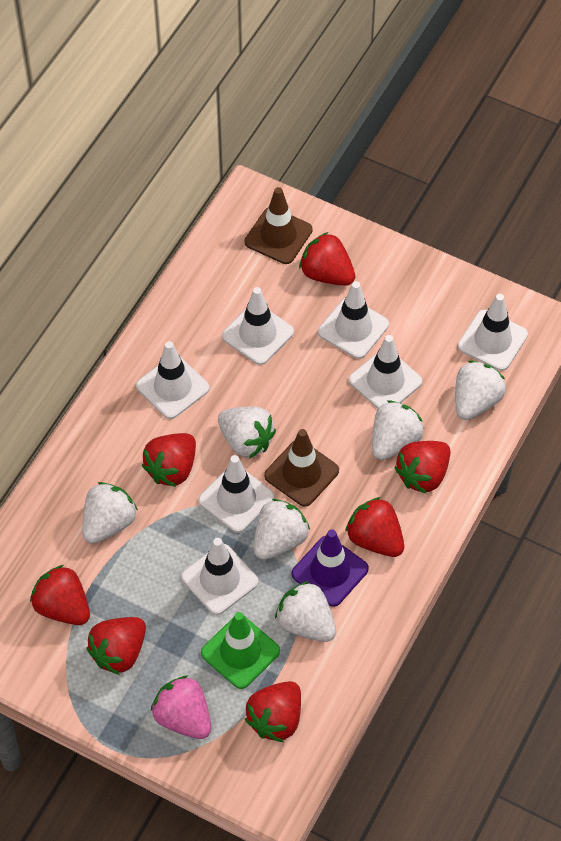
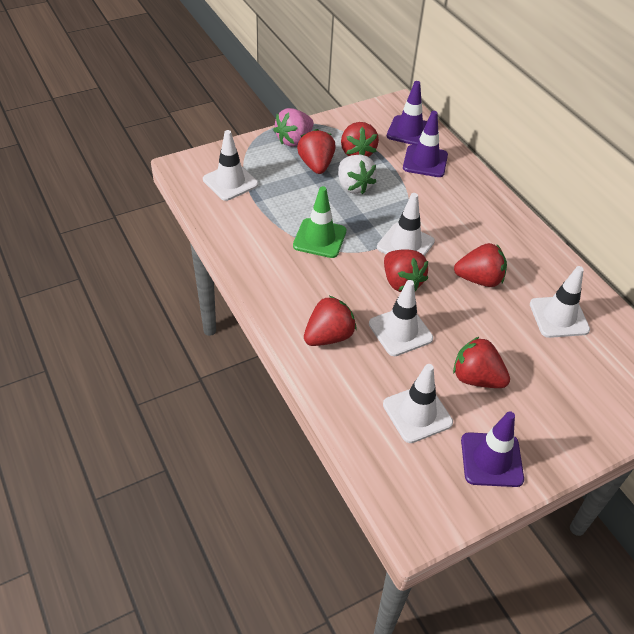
brown traffic cone: 2 -> 0
purple traffic cone: 1 -> 3
red strawberry: 7 -> 6
white strawberry: 6 -> 1
white traffic cone: 7 -> 5

